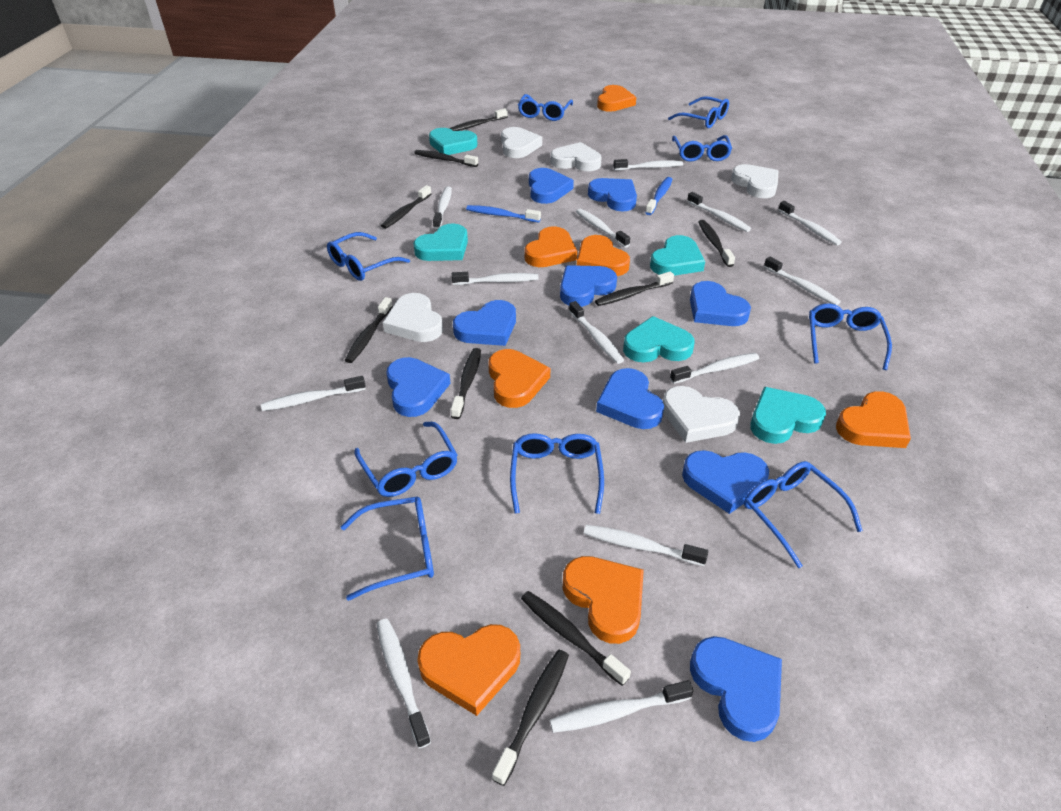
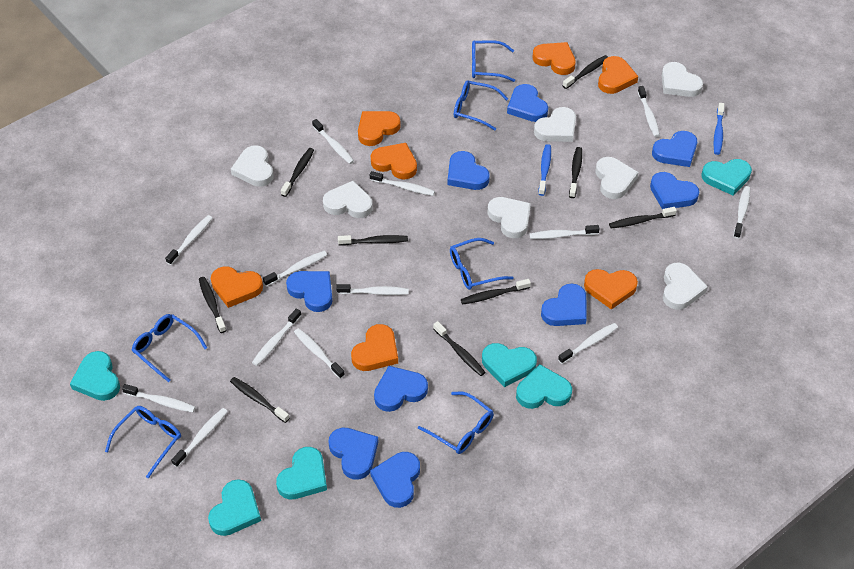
blue glasses: 9 -> 6
turquoise heart: 5 -> 6
white heart: 5 -> 7

